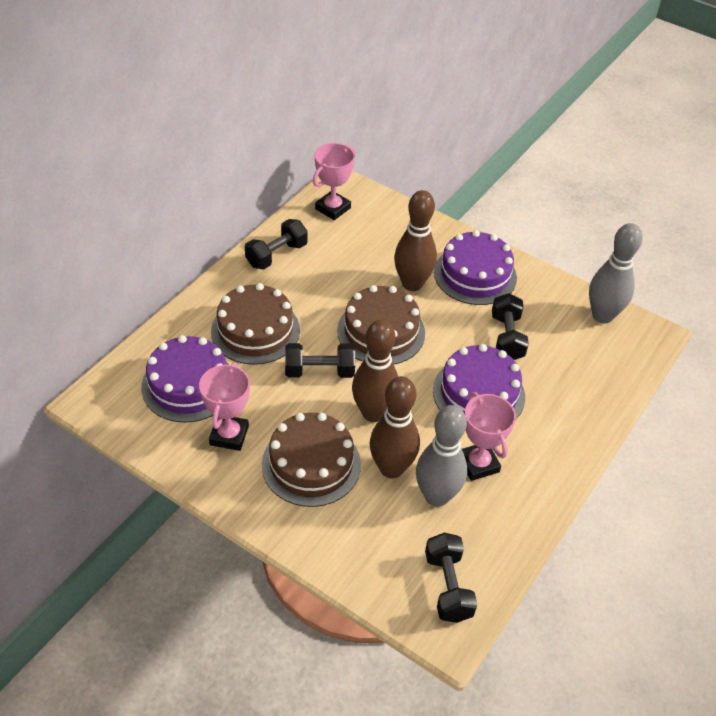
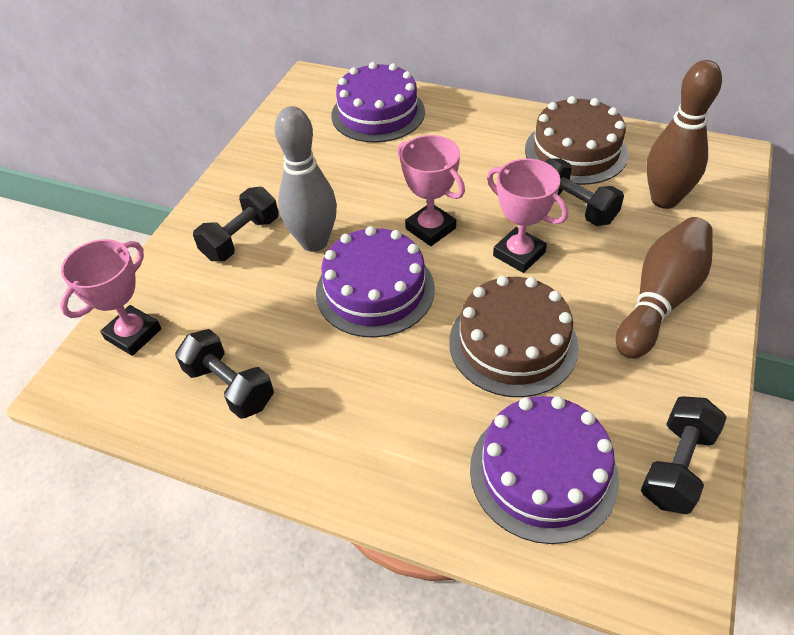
brown bowling pin: 3 -> 2
brown cake: 3 -> 2
grey bowling pin: 2 -> 1

